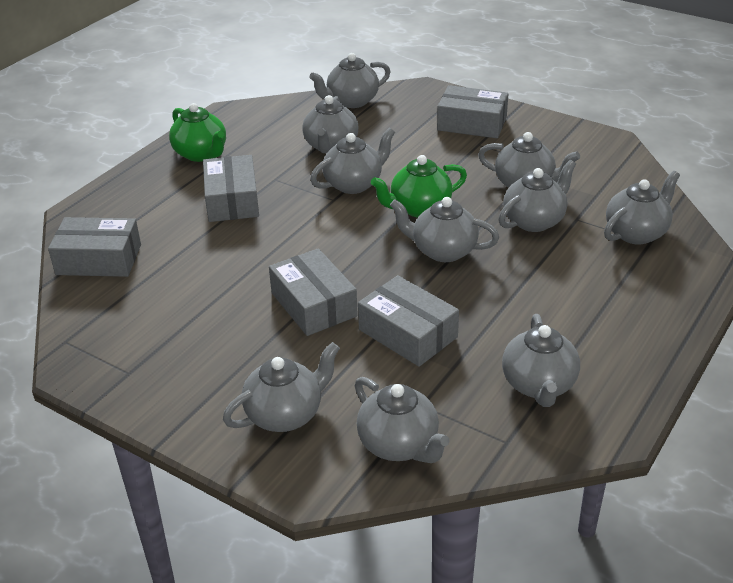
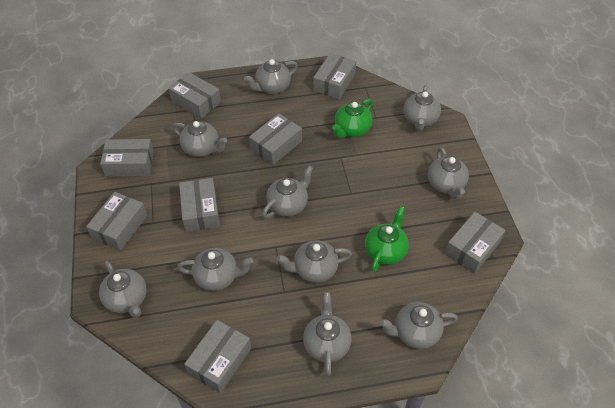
grey box: 5 -> 8

